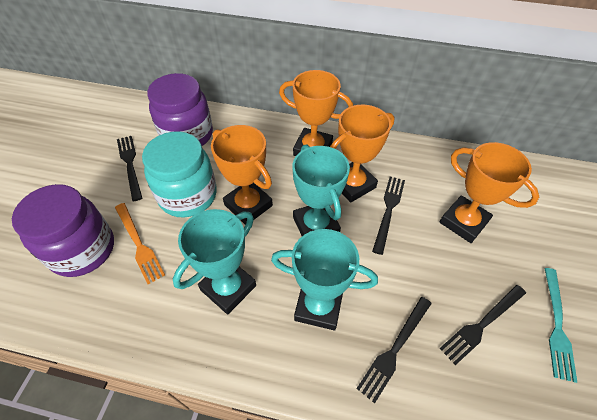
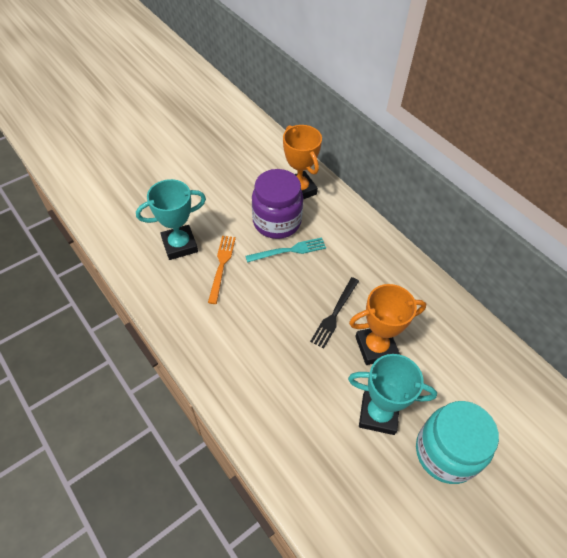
black fork: 4 -> 1
orange trophy: 4 -> 2
purple jar: 2 -> 1
turquoise trophy: 3 -> 2

